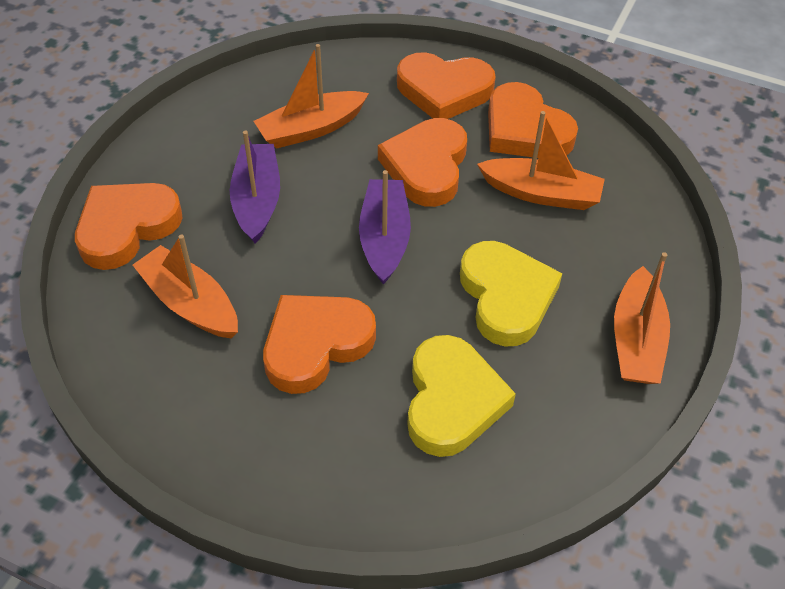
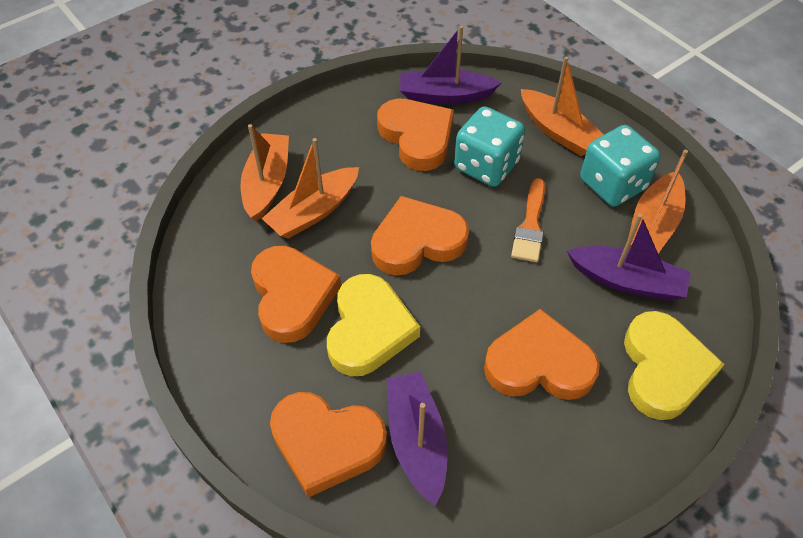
orange brush: 0 -> 1
purple boat: 2 -> 3
turquoise dice: 0 -> 2

